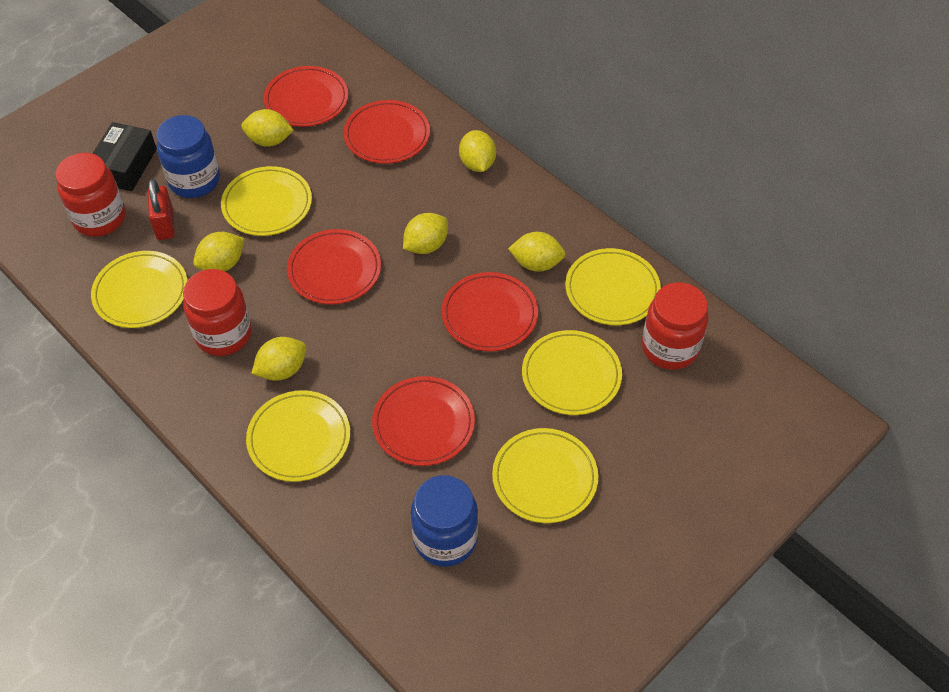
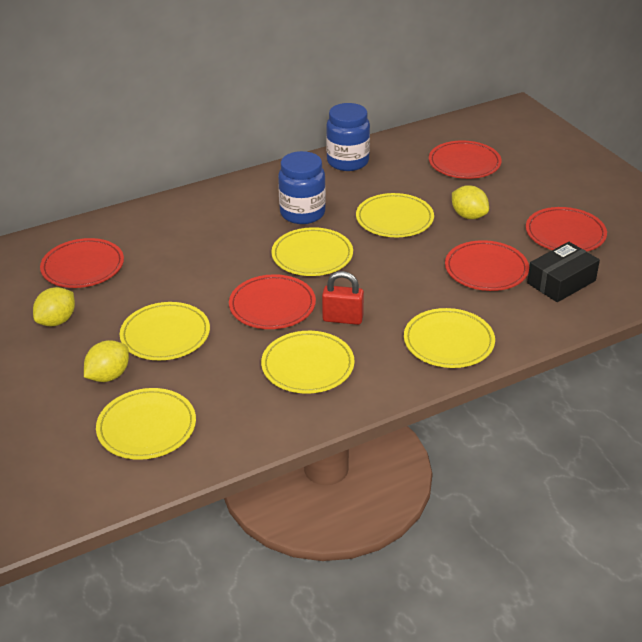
red jar: 3 -> 0
yellow lemon: 6 -> 3

